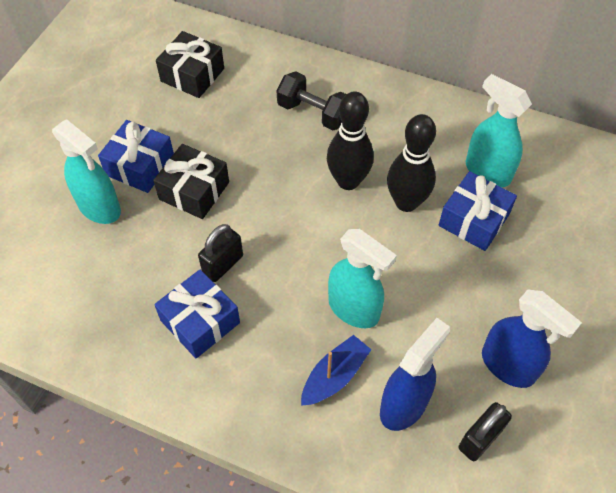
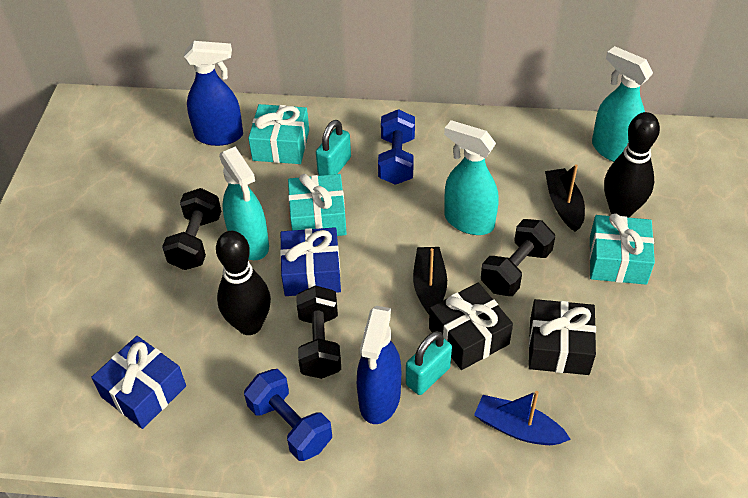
black boat: 0 -> 2
black dumbbell: 1 -> 3
black padlock: 2 -> 0
blue dumbbell: 0 -> 2
blue gift: 3 -> 2
turquoise gift: 0 -> 3
turquoise padlock: 0 -> 2

